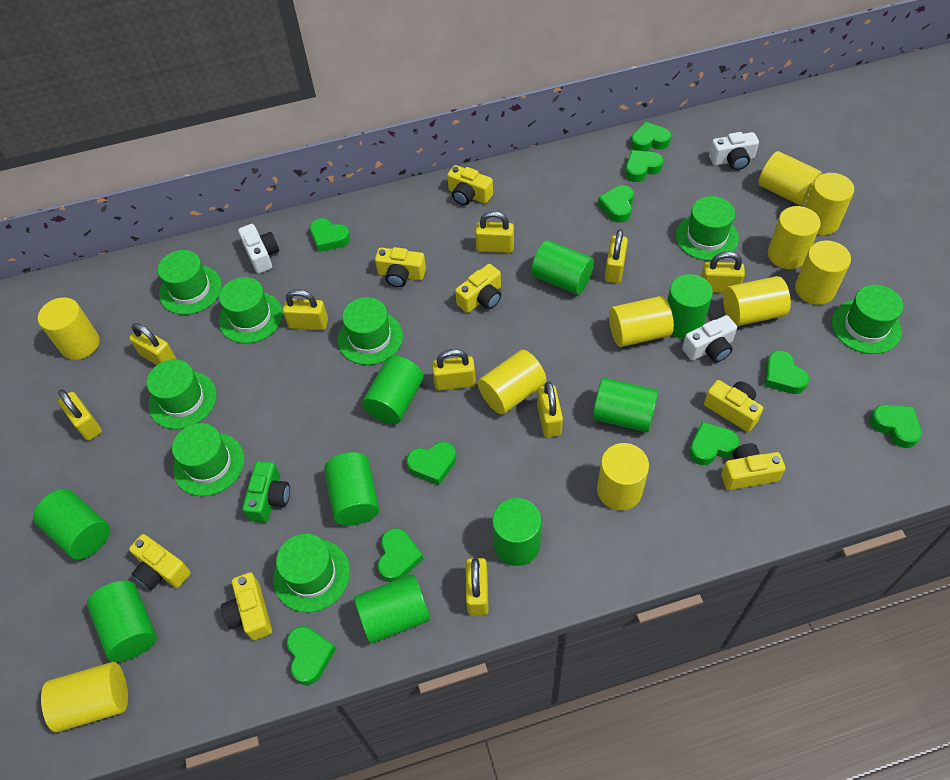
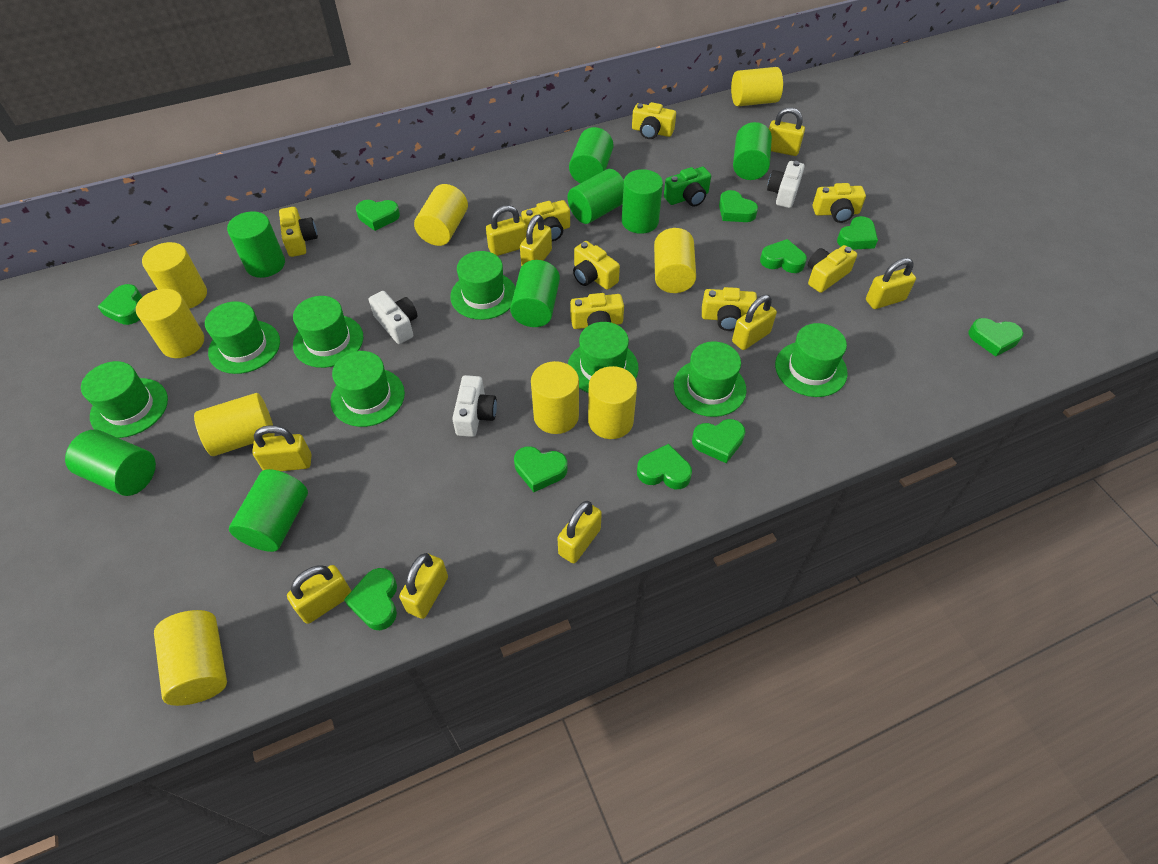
green cylinder: 9 -> 8
yellow camera: 7 -> 8
yellow cylinder: 10 -> 9

